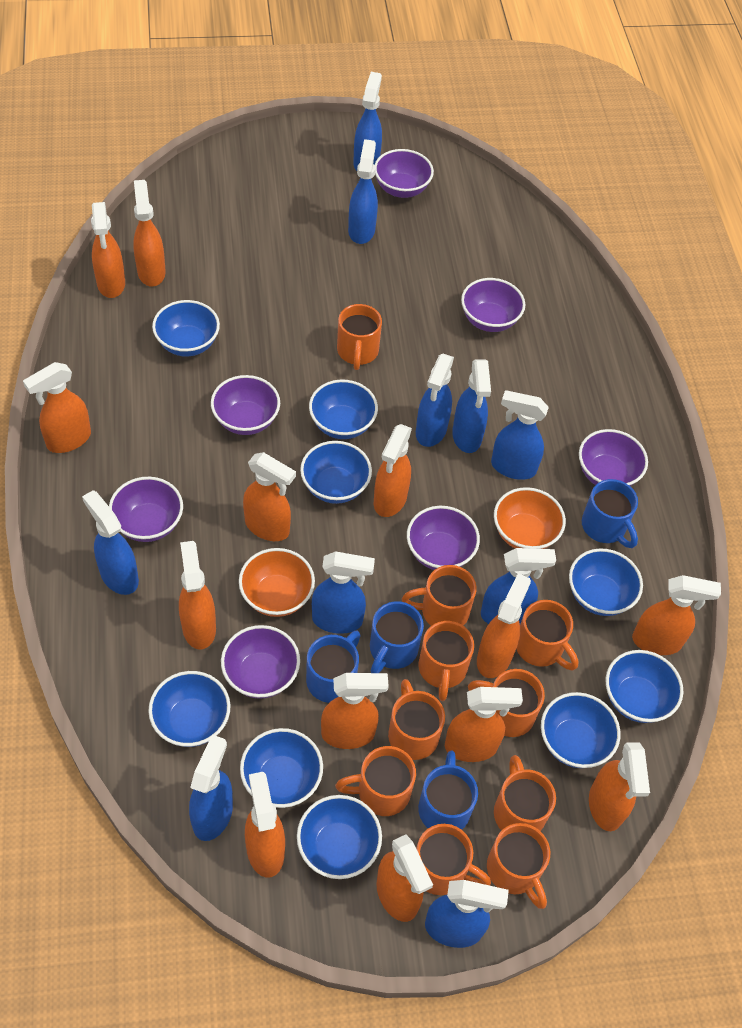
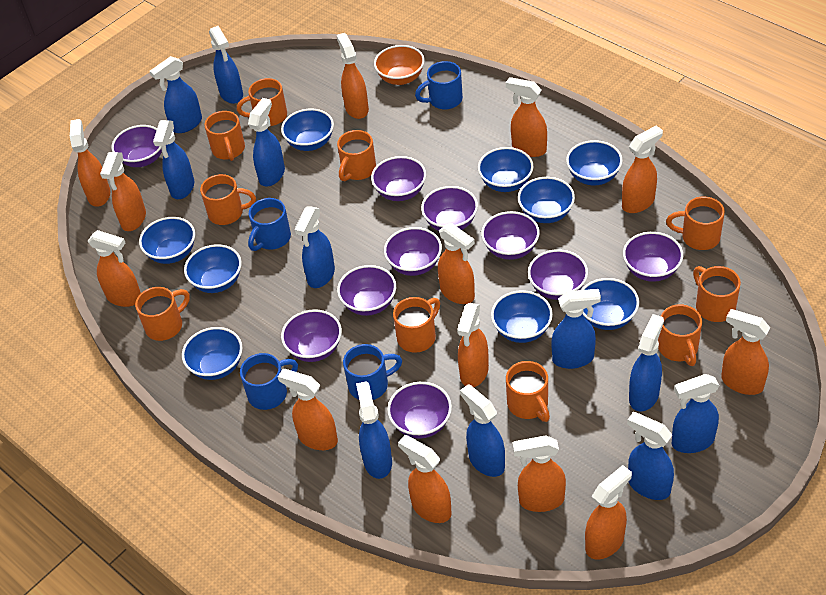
blue spray bottle: 10 -> 11
orange bowl: 2 -> 1
purple bowl: 7 -> 10

